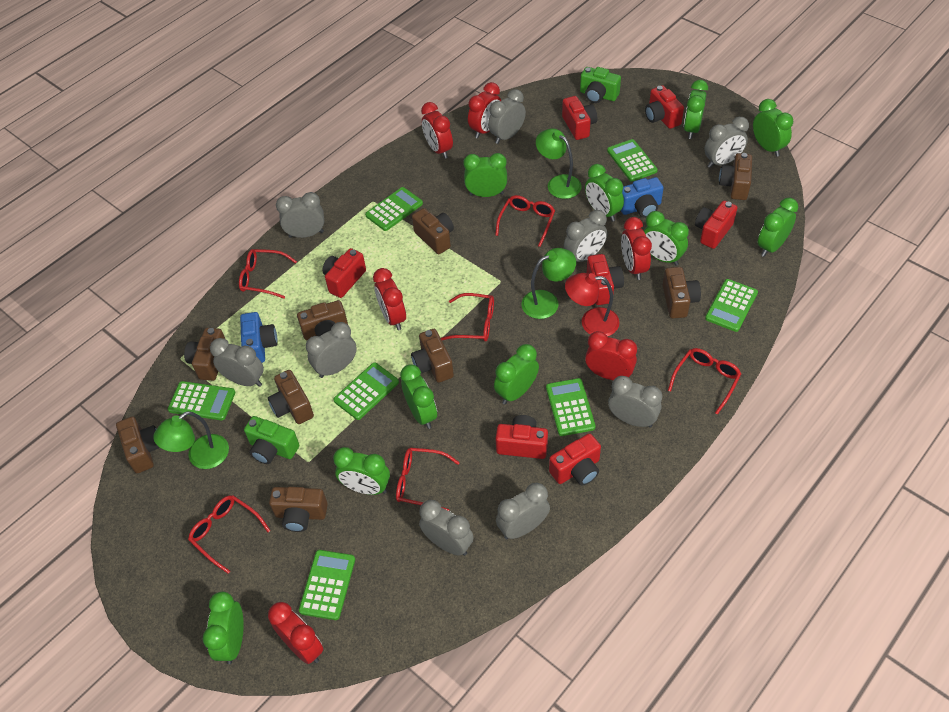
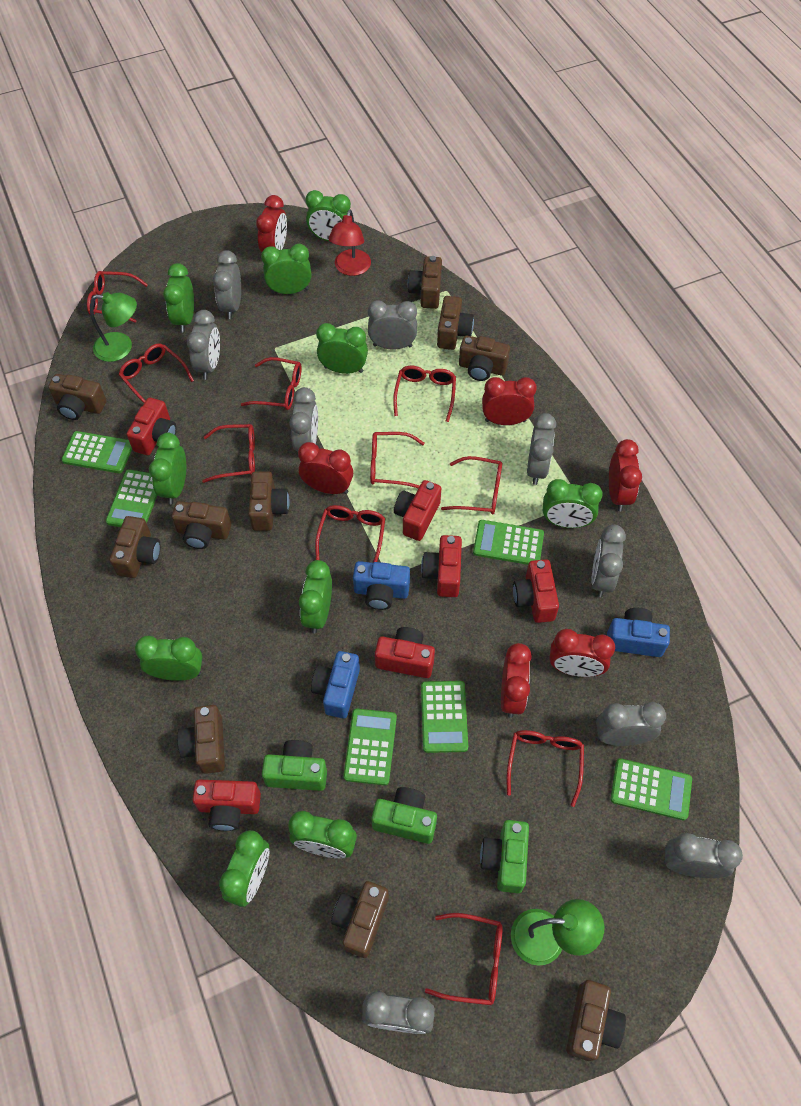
blue camera: 2 -> 3
brown camera: 9 -> 10
green calculator: 7 -> 6
green camera: 2 -> 3
green lamp: 3 -> 2
red camera: 7 -> 6
red glasses: 6 -> 10

